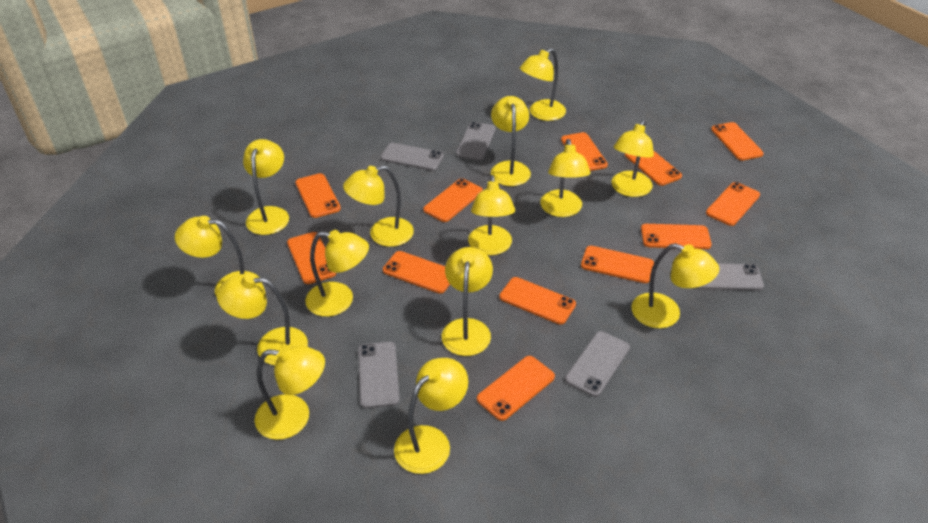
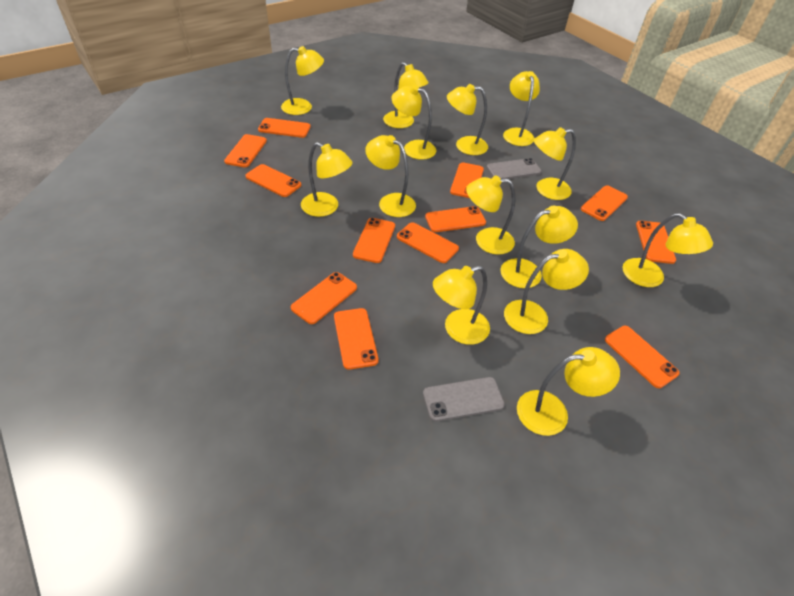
grey phone: 5 -> 2

